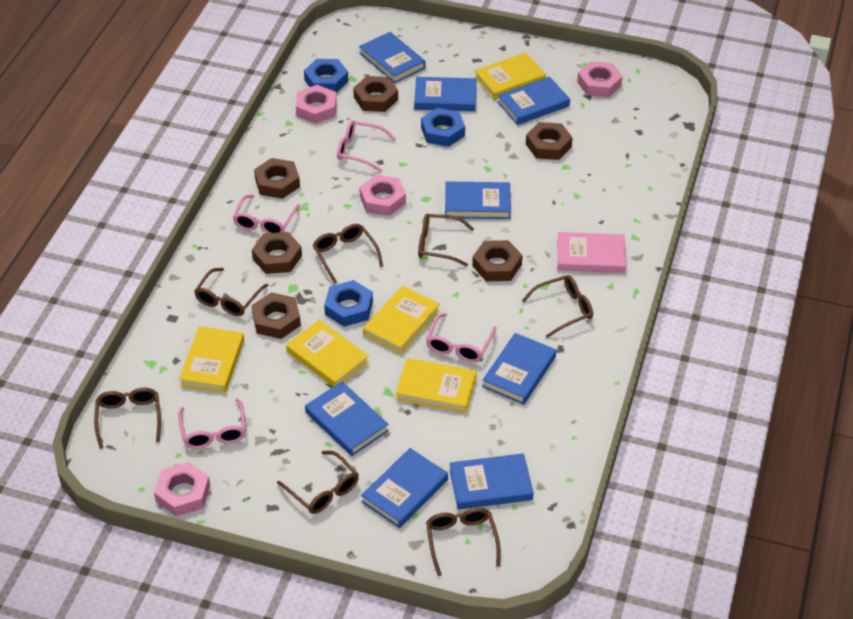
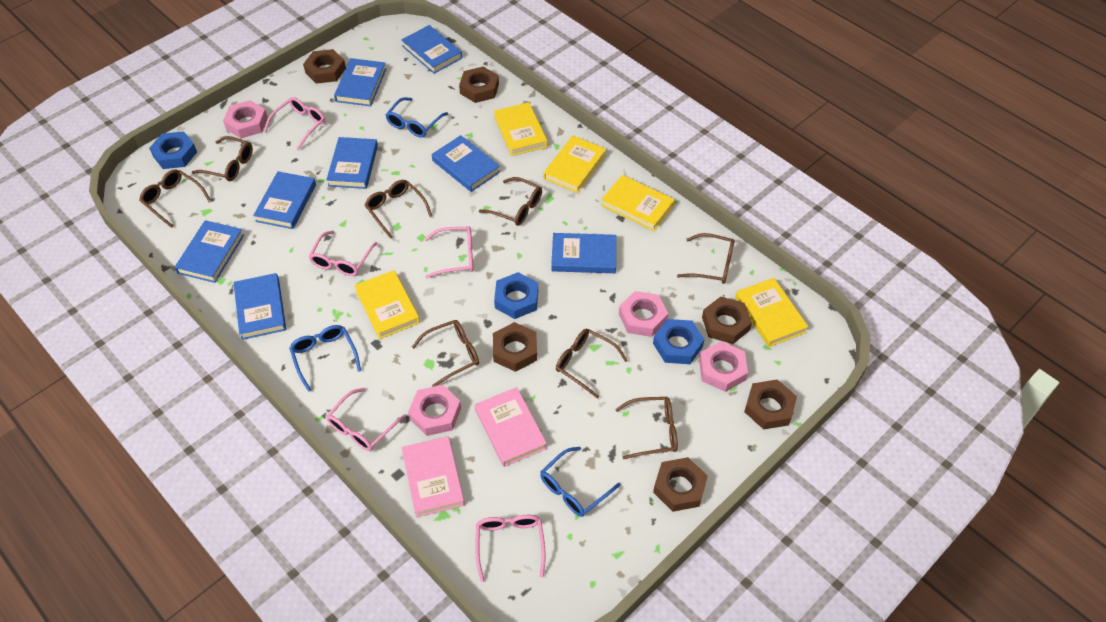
blue glasses: 0 -> 3
brown glasses: 7 -> 8
pink book: 1 -> 2
pink glasses: 4 -> 5

